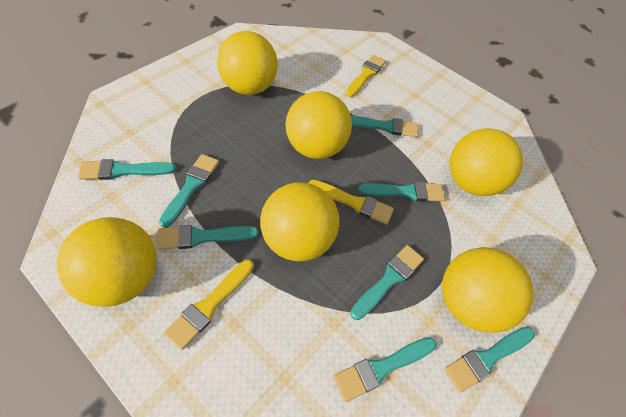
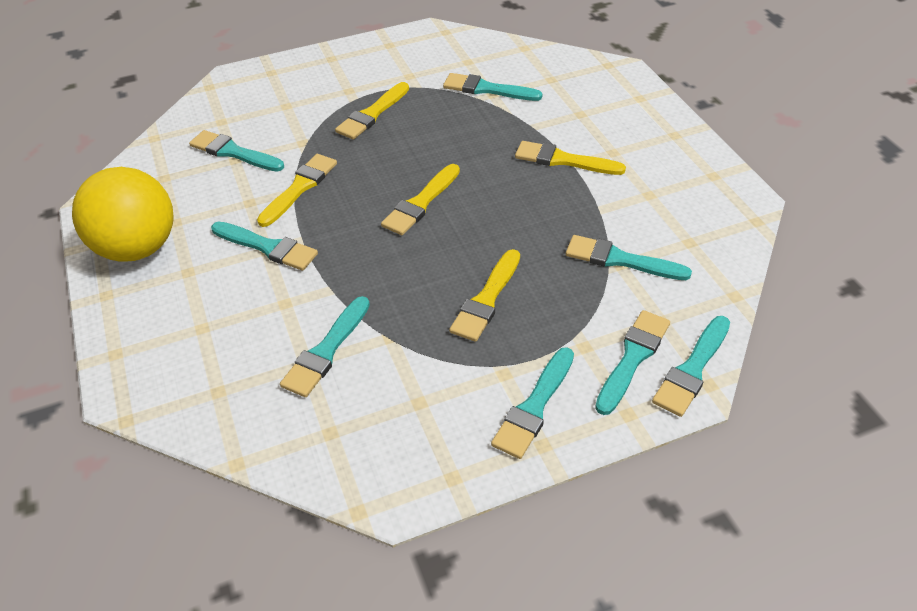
yellow ball: 6 -> 1
yellow brush: 3 -> 5

